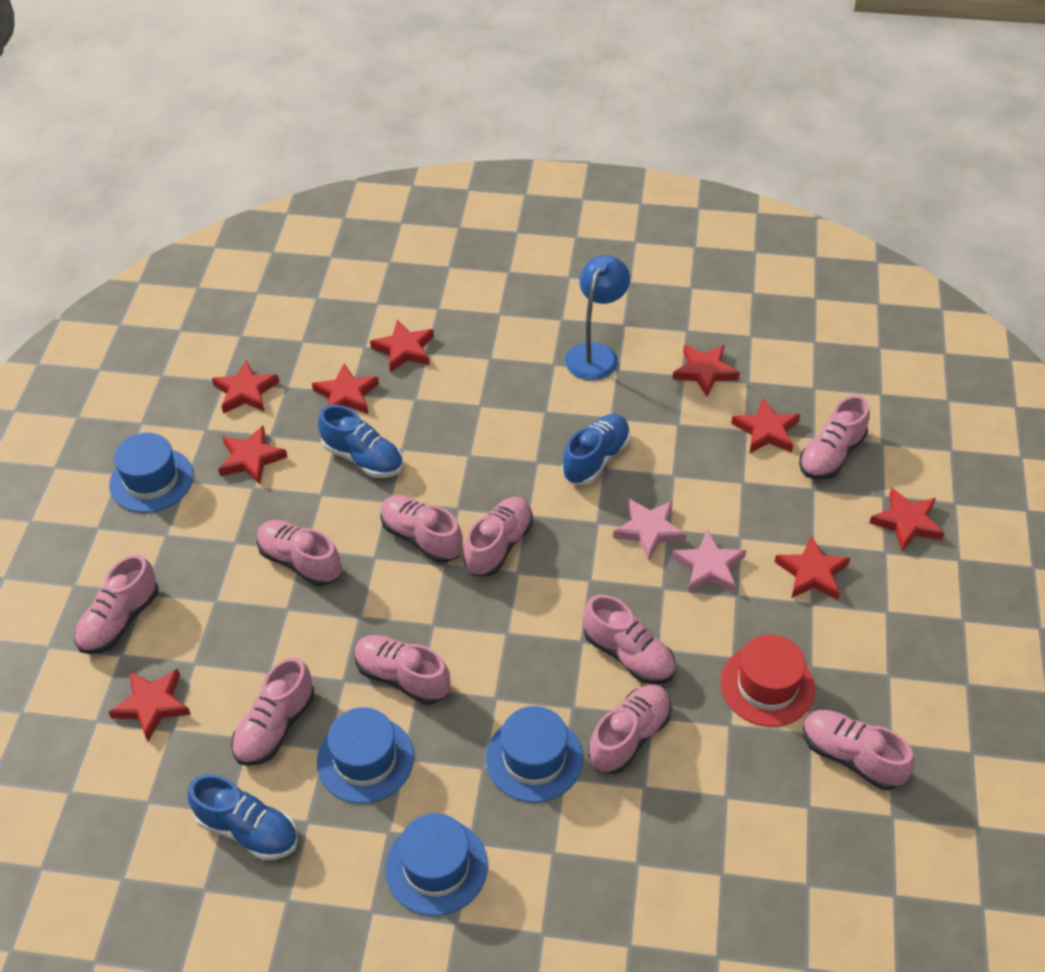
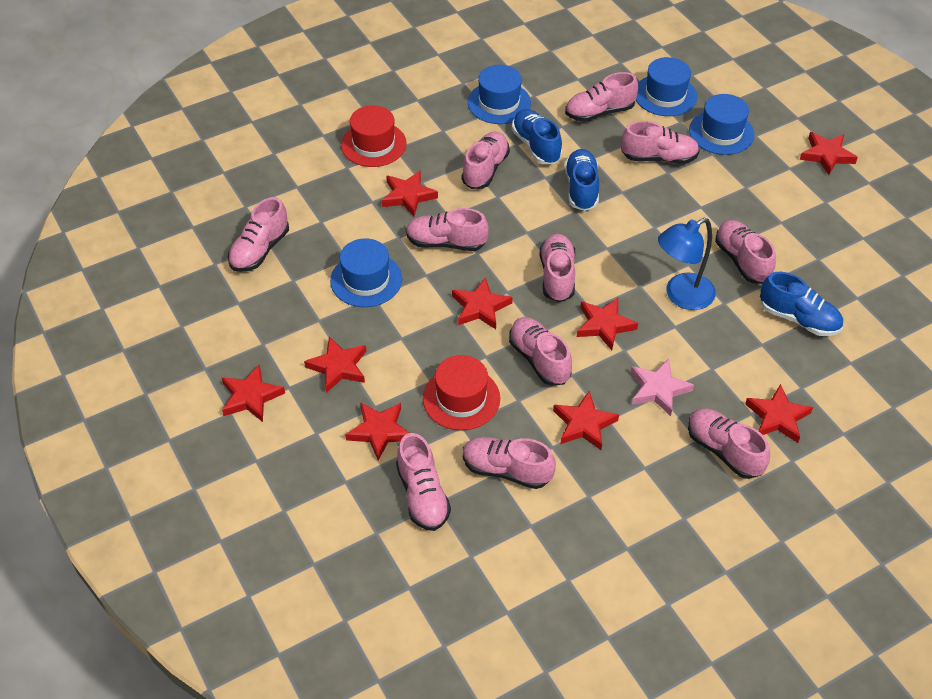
pink shoe: 10 -> 11
pink star: 2 -> 1
red hat: 1 -> 2

